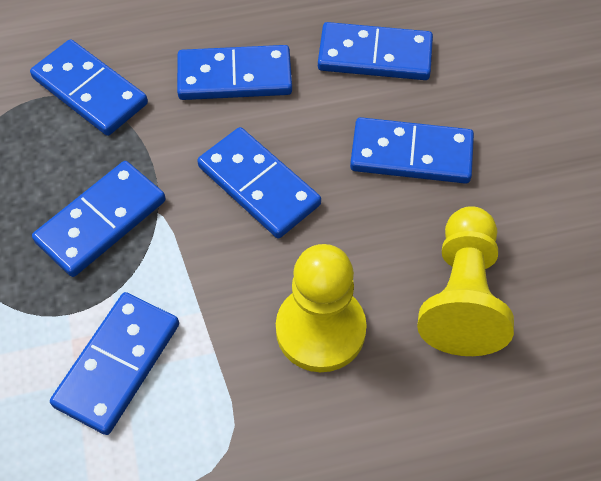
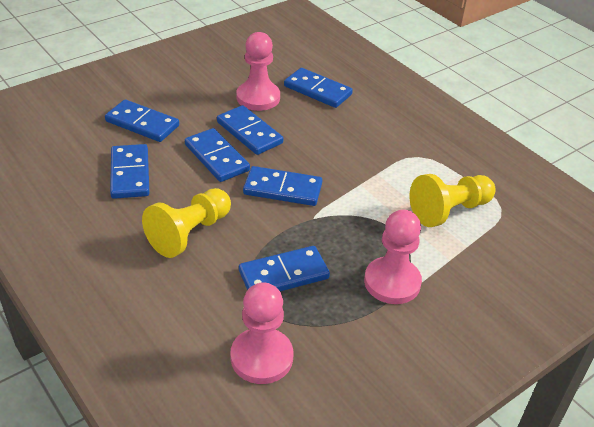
pink pawn: 0 -> 3

